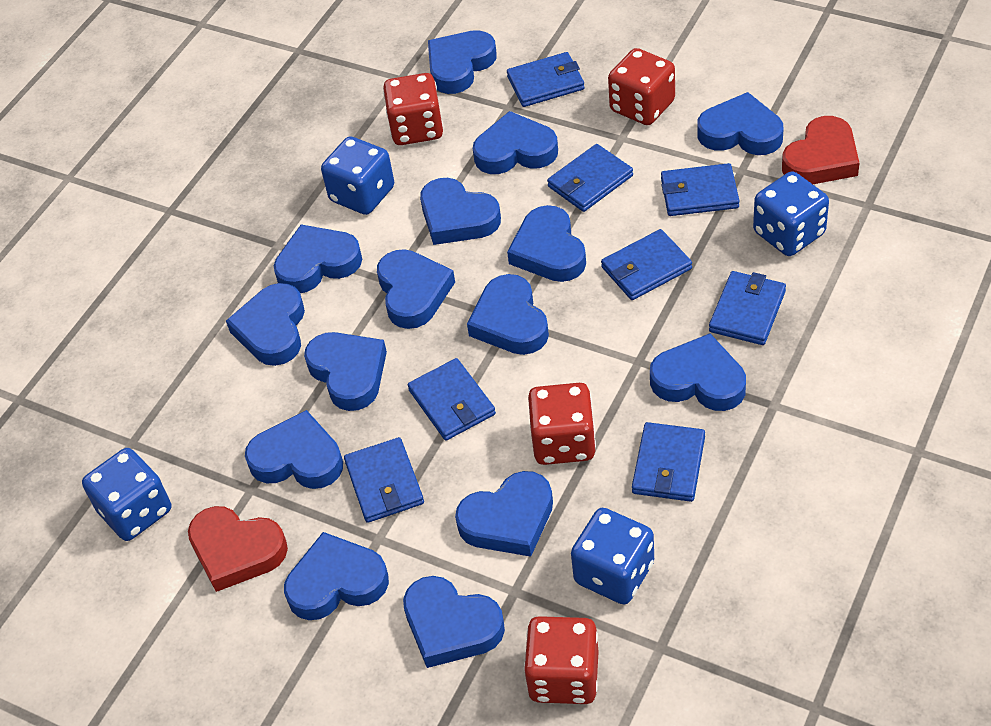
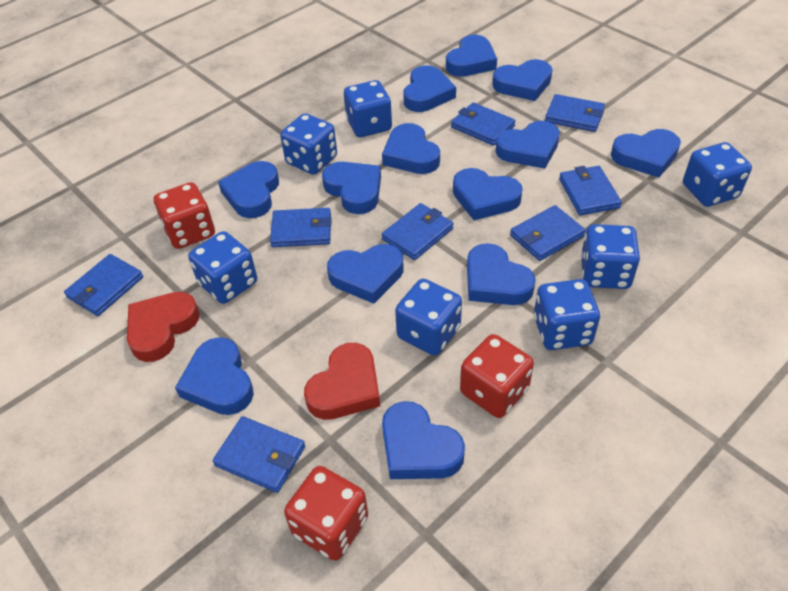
blue dice: 4 -> 7
blue heart: 15 -> 13
red dice: 4 -> 3

